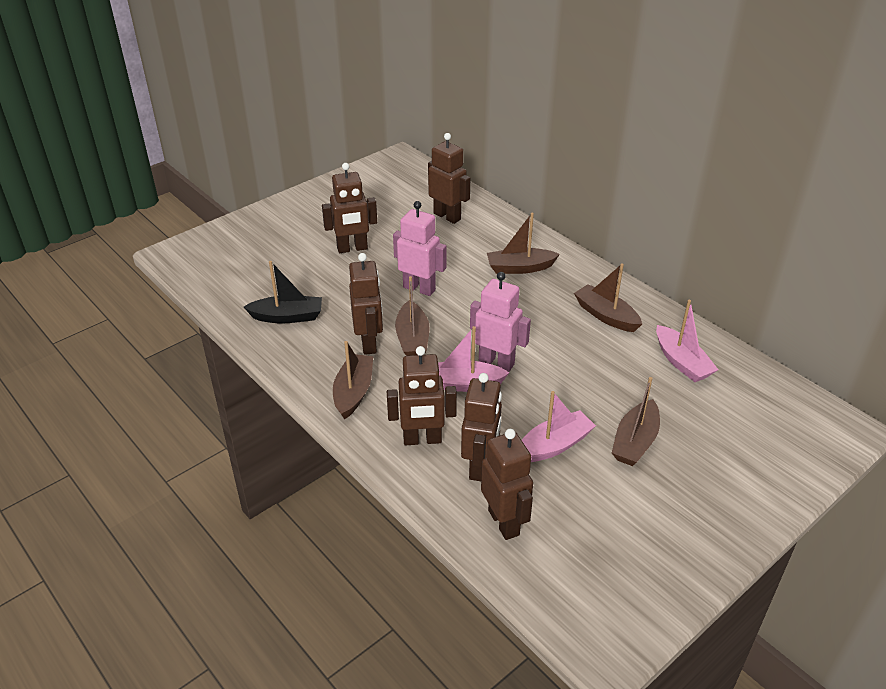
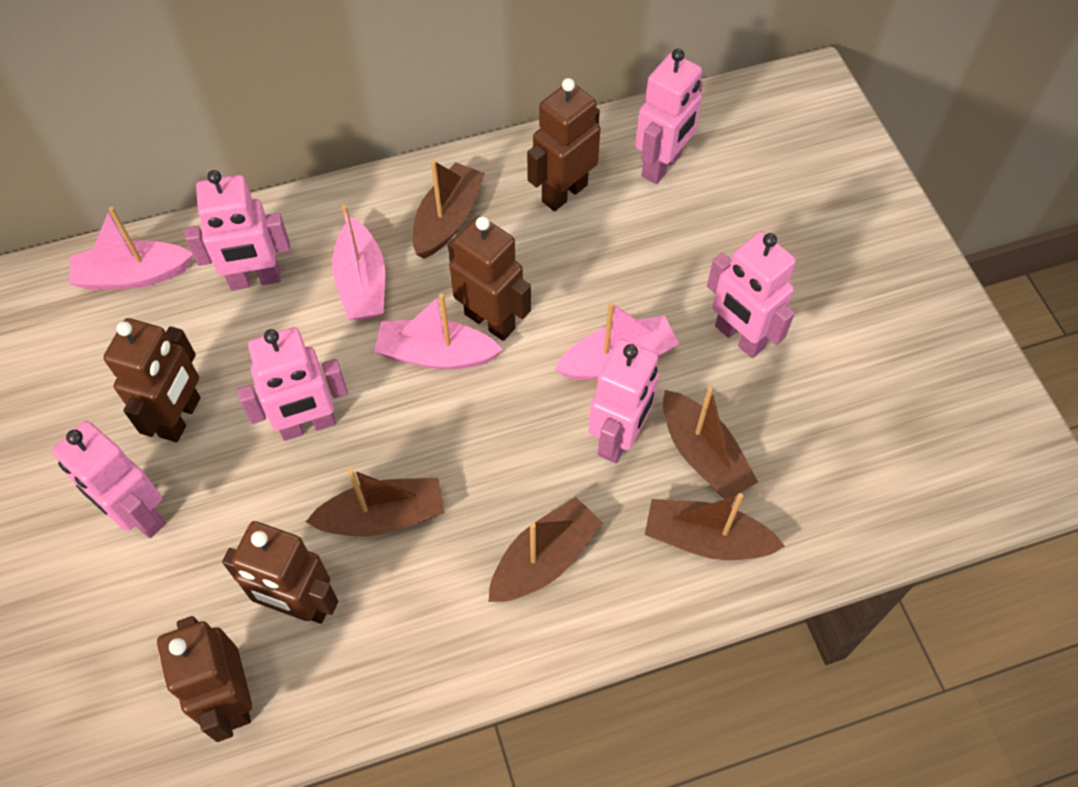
black boat: 1 -> 0
brown robot: 6 -> 5
pink boat: 3 -> 4
pink robot: 2 -> 6

